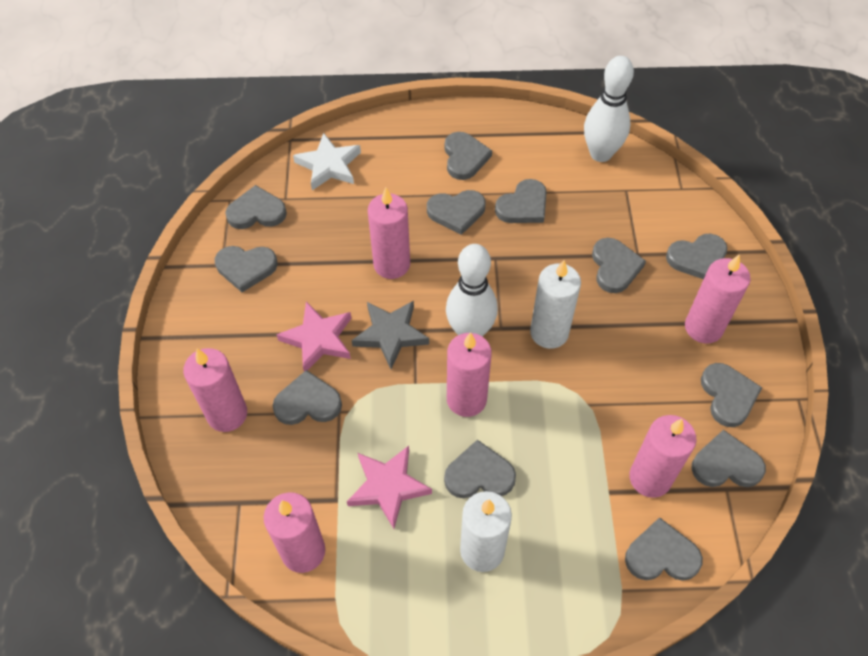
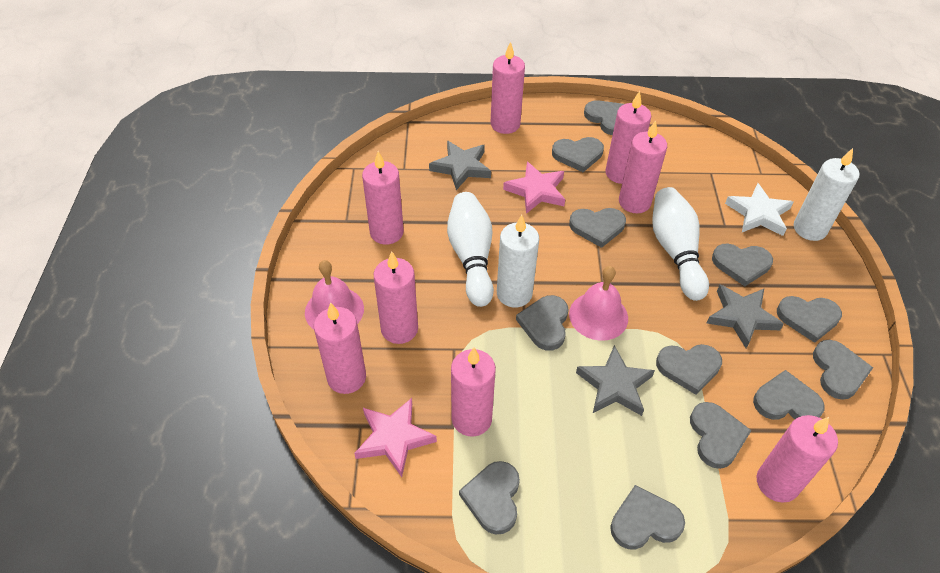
grey star: 1 -> 3
pink bell: 0 -> 2
pink candle: 6 -> 8

